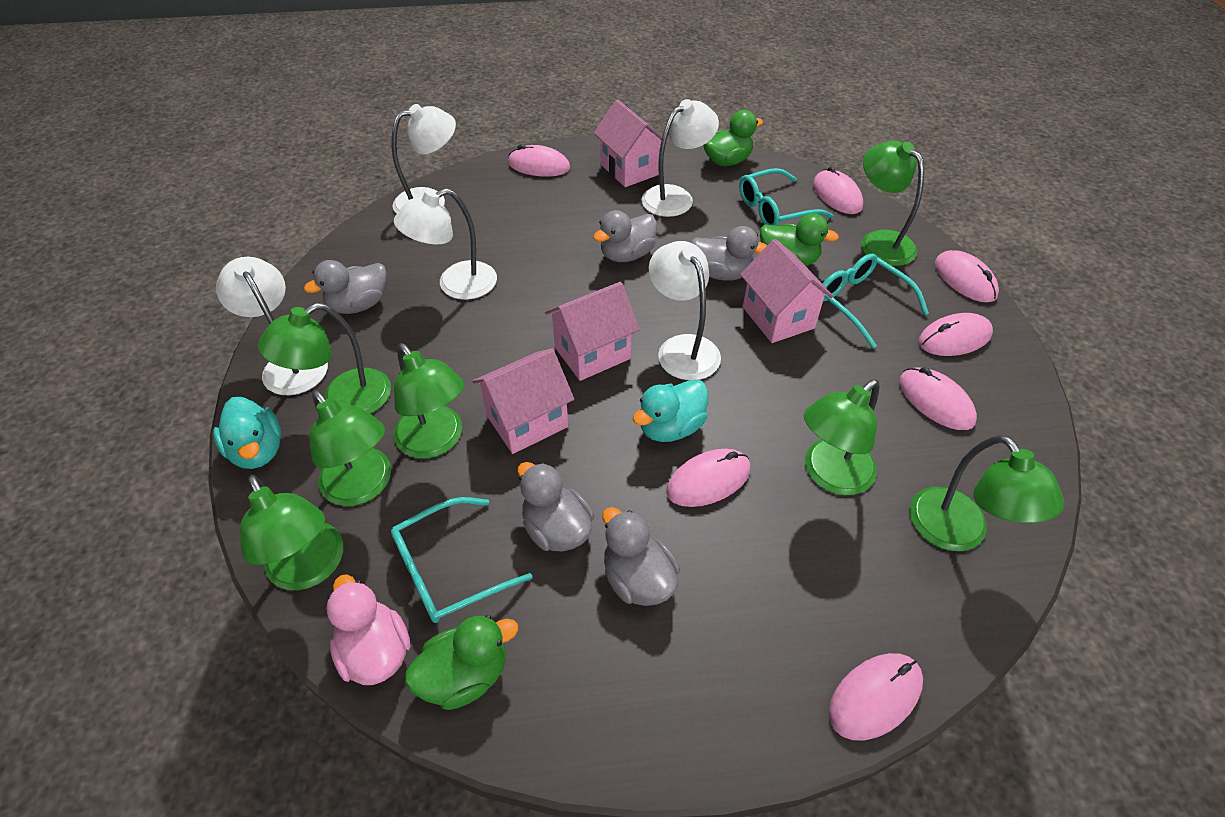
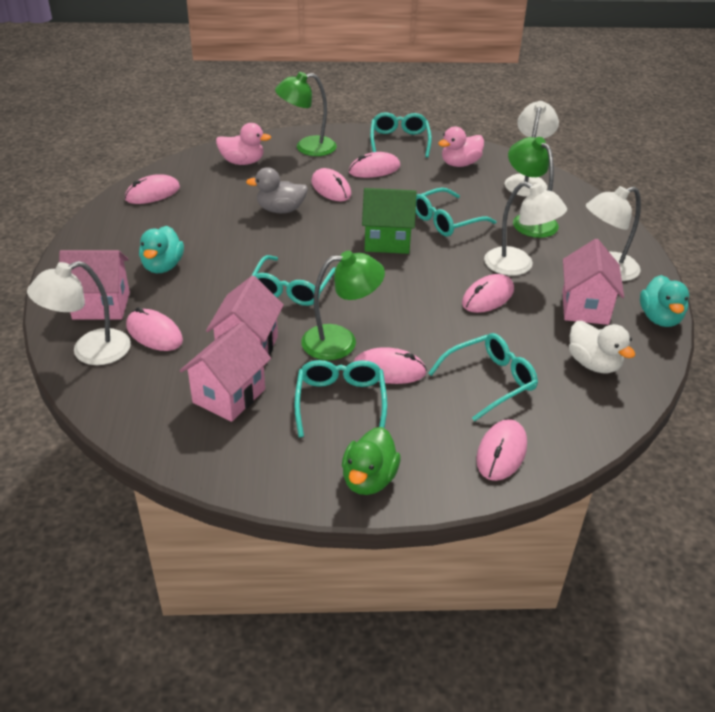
green duck: 3 -> 1
green house: 0 -> 1
green lamp: 7 -> 3
grey duck: 5 -> 1
pink duck: 1 -> 2
turquoise glasses: 3 -> 5
white duck: 0 -> 1
white lamp: 5 -> 4

